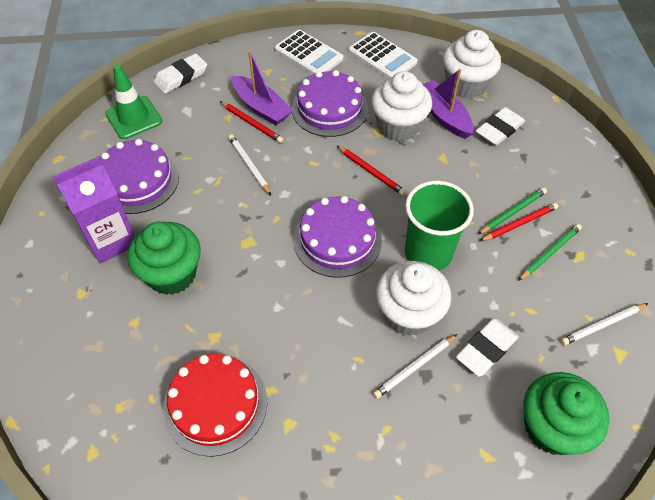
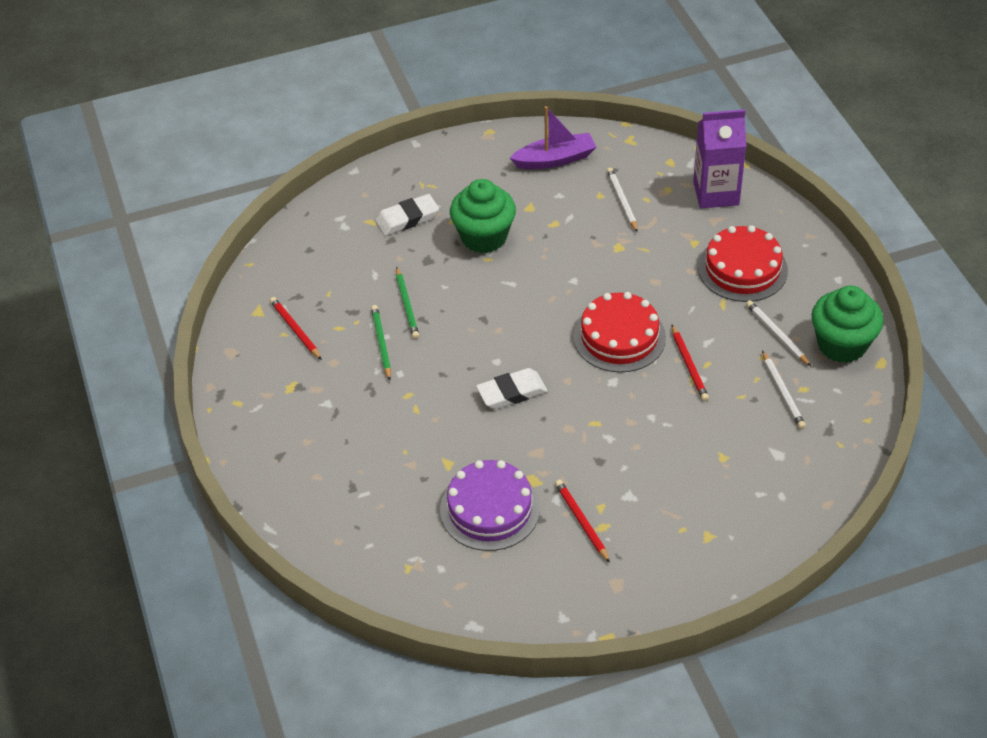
green cup: 1 -> 0
green traffic cone: 1 -> 0
purple boat: 2 -> 1
purple cake: 3 -> 1
red cake: 1 -> 2
white calculator: 2 -> 0
white cupcake: 3 -> 0
white eraser: 3 -> 2

